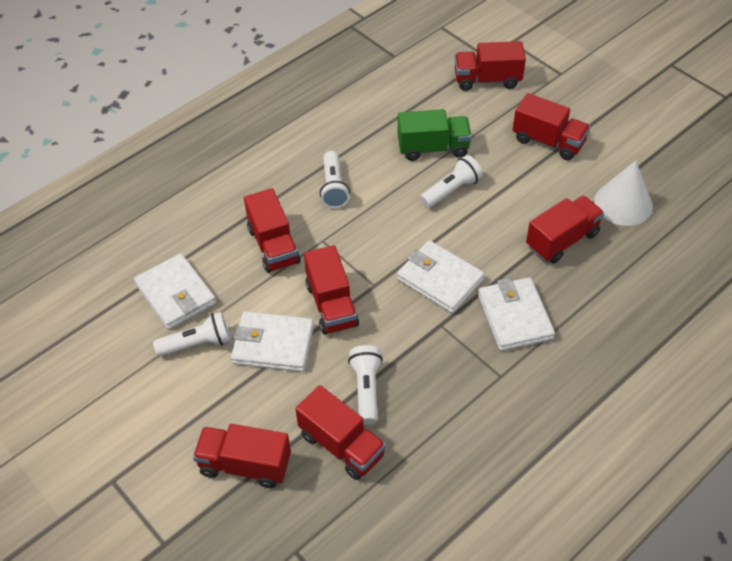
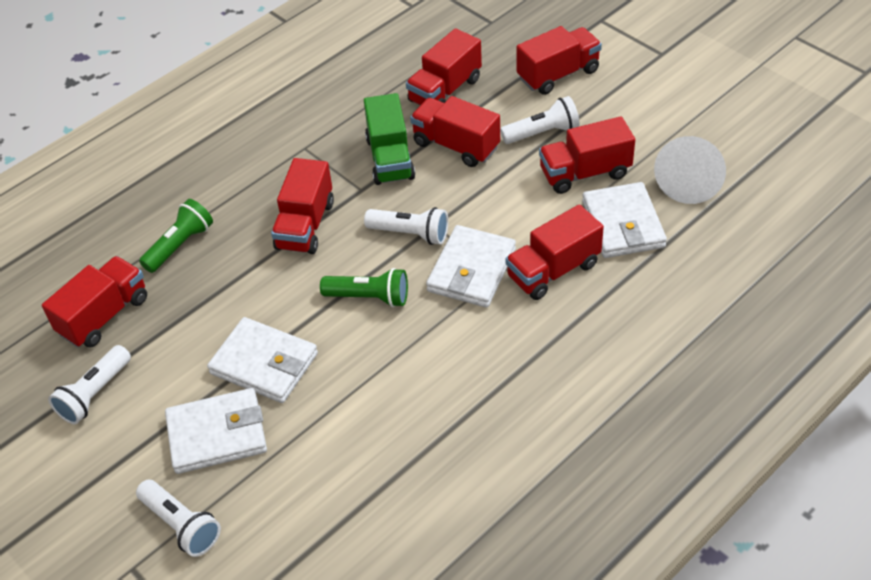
green flashlight: 0 -> 2

